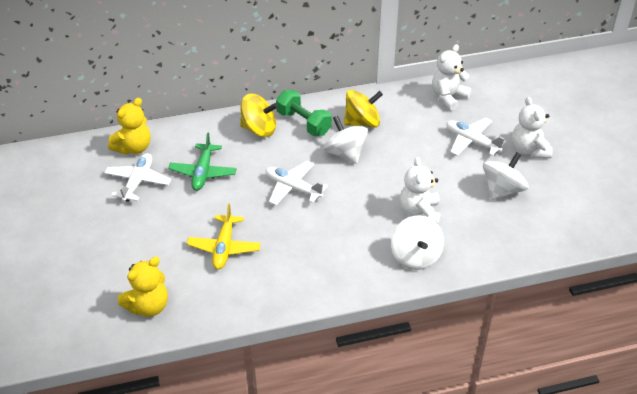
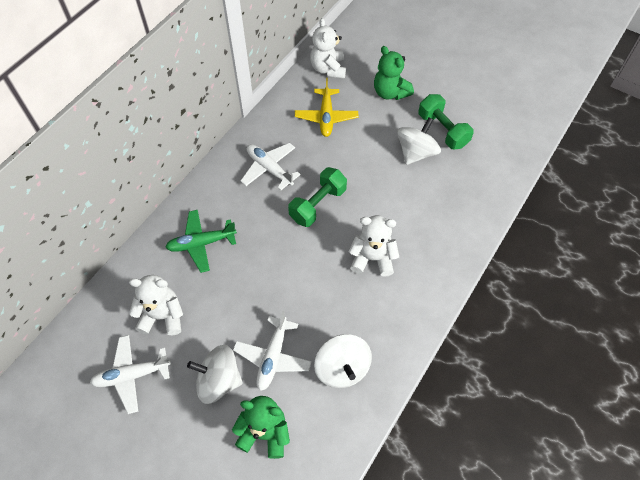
green dumbbell: 1 -> 2
green teddy bear: 0 -> 2
yellow spinning top: 2 -> 0
yellow teddy bear: 2 -> 0

